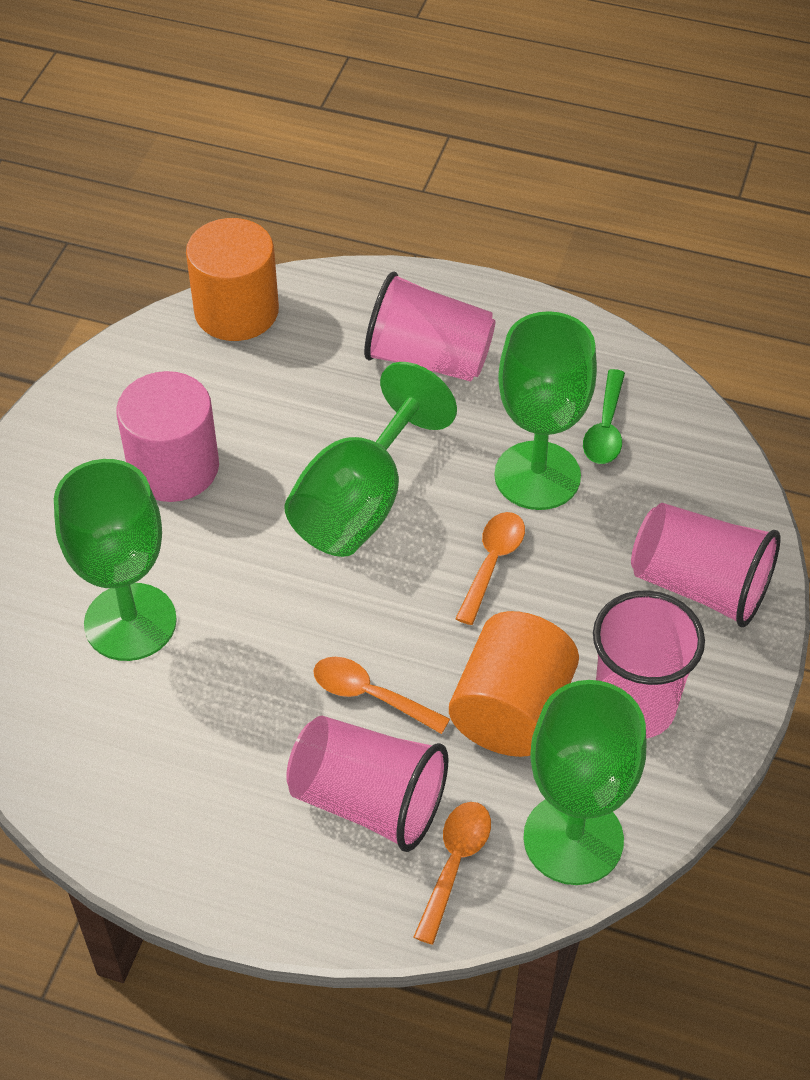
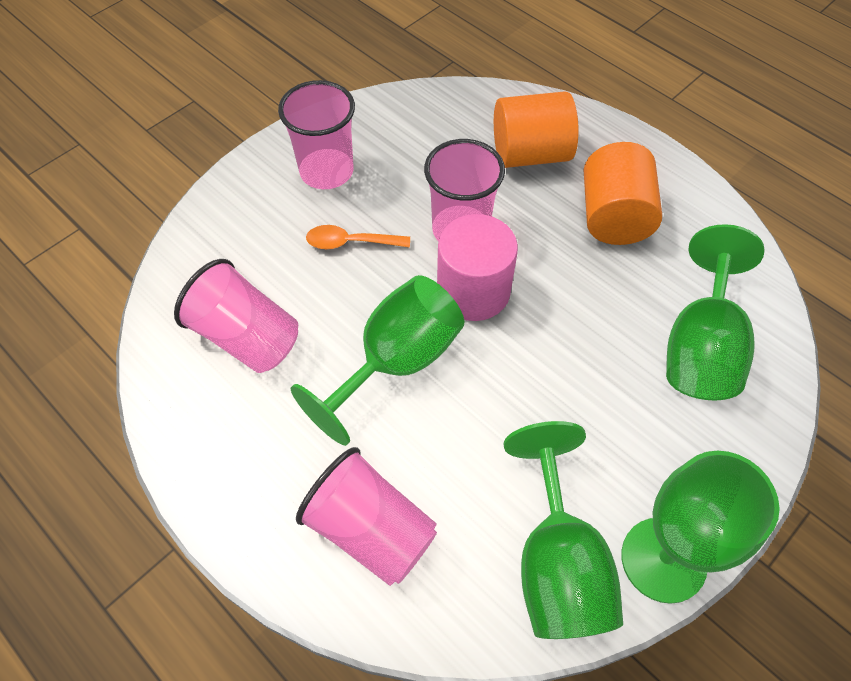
green spoon: 1 -> 0
orange spoon: 3 -> 1

